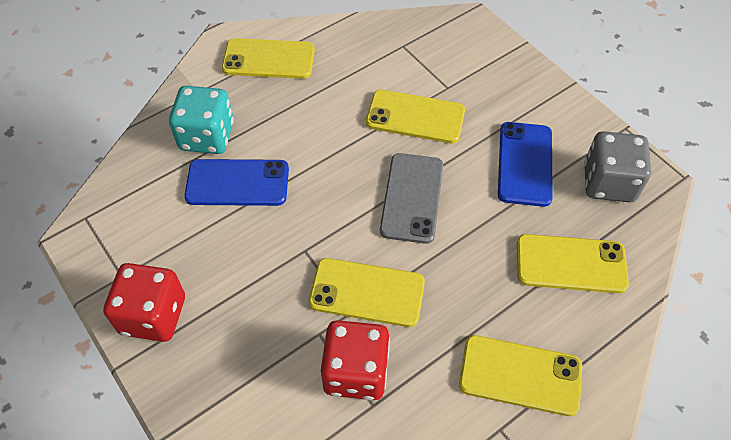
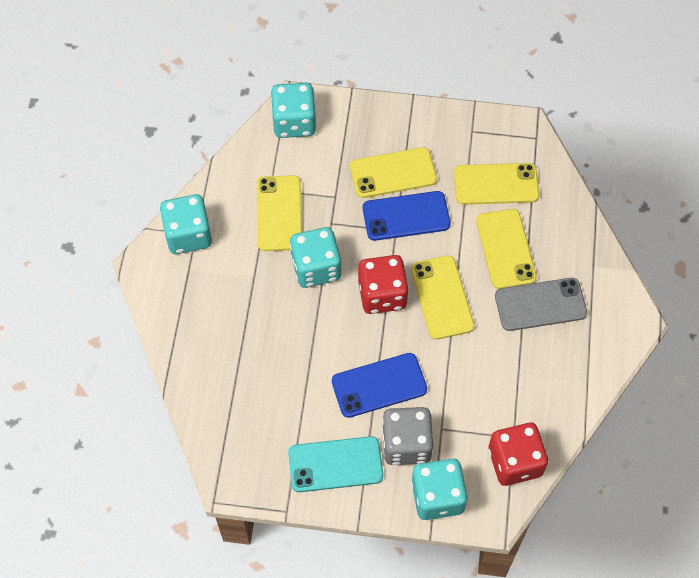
turquoise dice: 1 -> 4
turquoise phone: 0 -> 1

